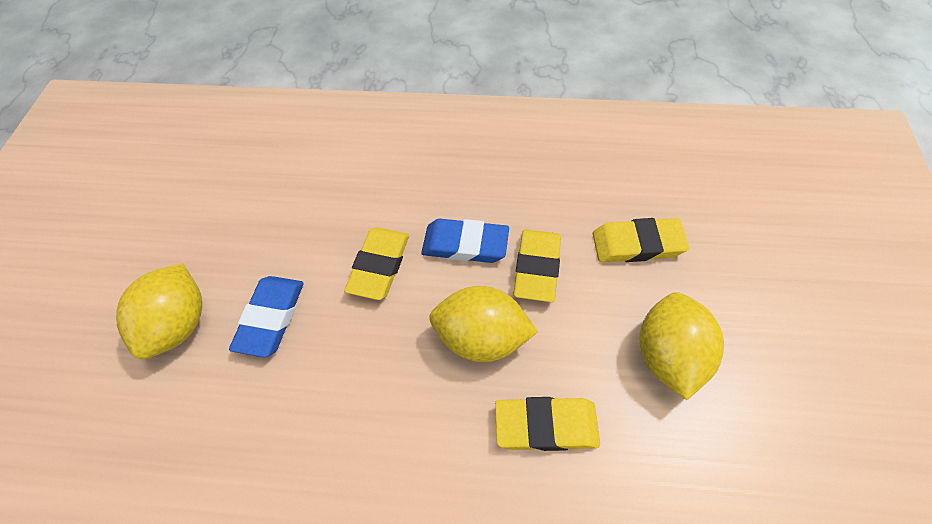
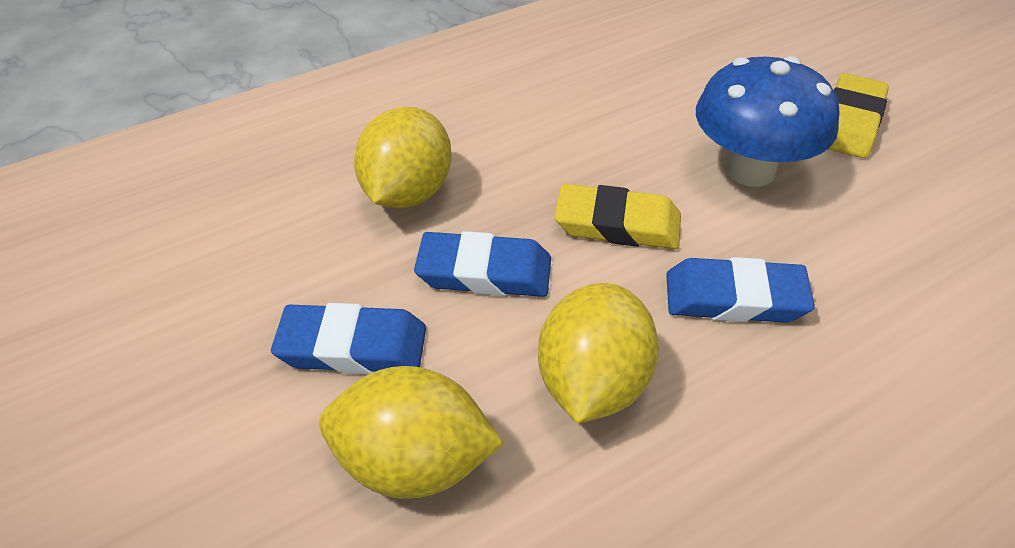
blue eraser: 2 -> 3
blue mushroom: 0 -> 1
yellow eraser: 4 -> 2

